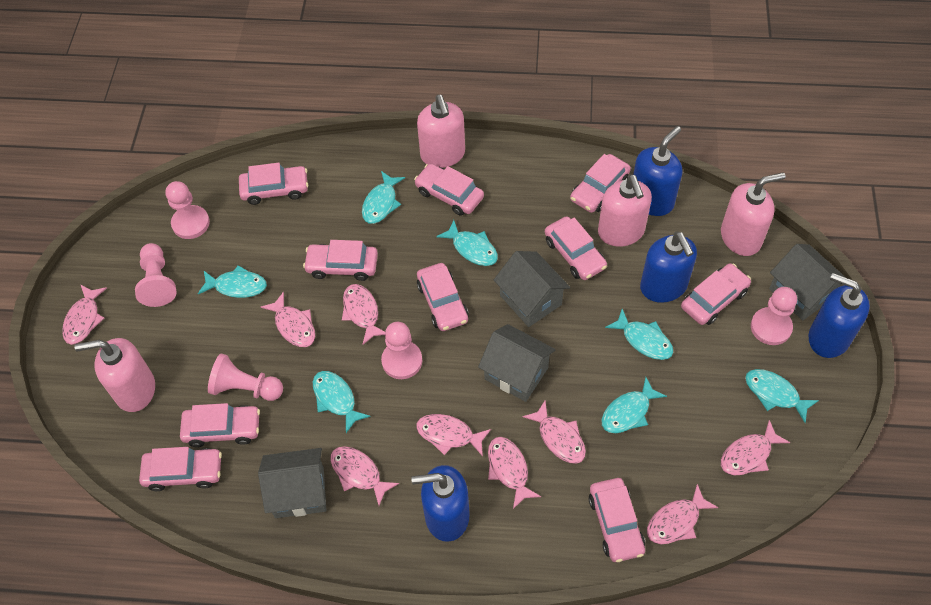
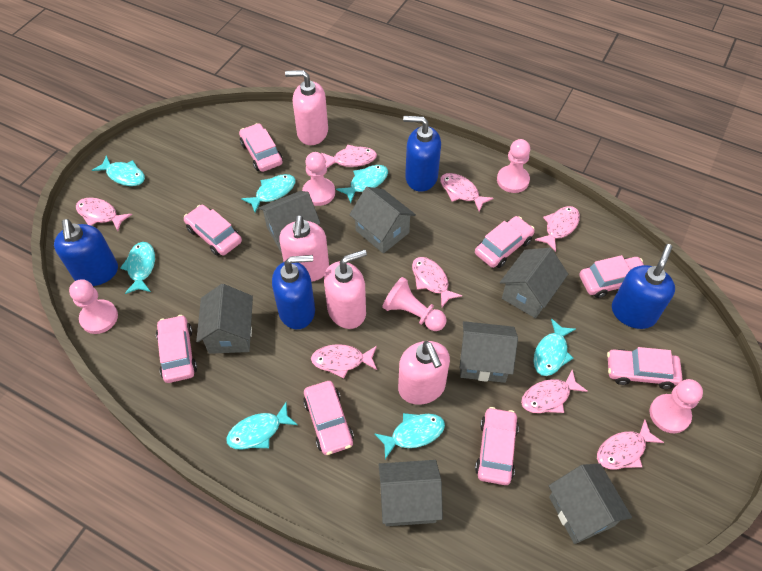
grey house: 4 -> 7
pink car: 10 -> 8
pink fish: 9 -> 8

